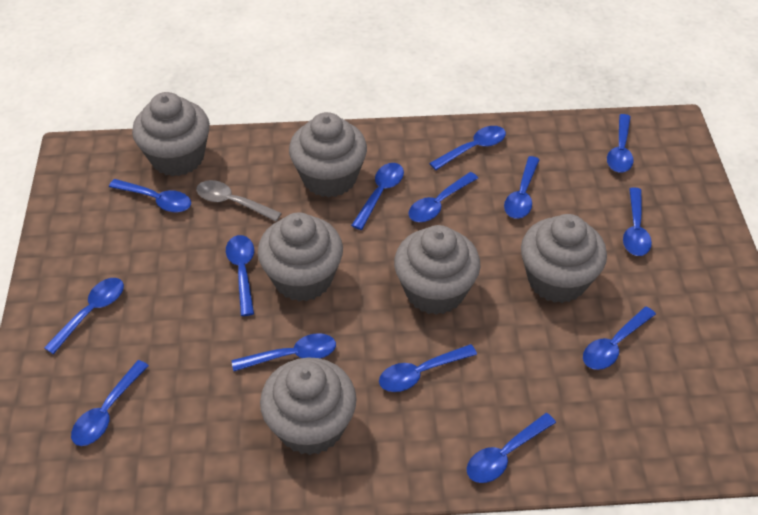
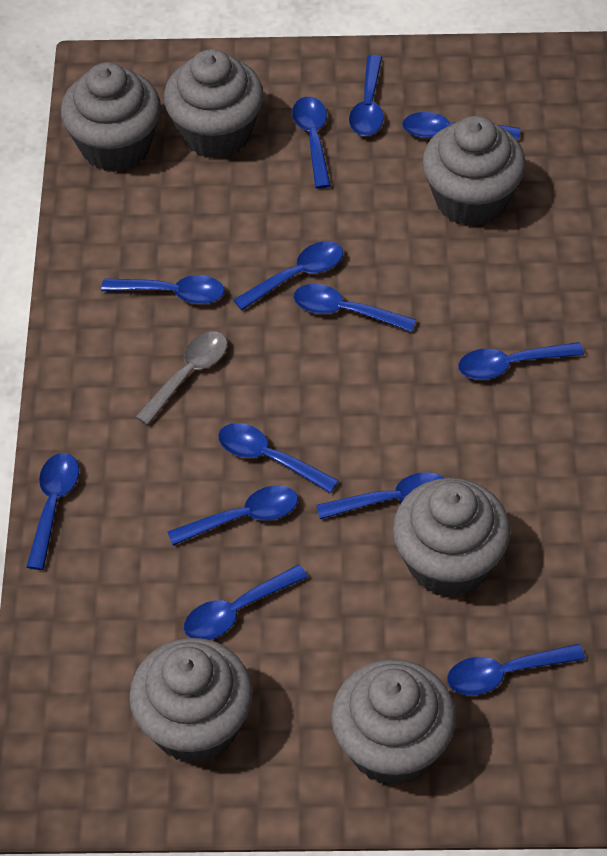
blue spoon: 14 -> 13

